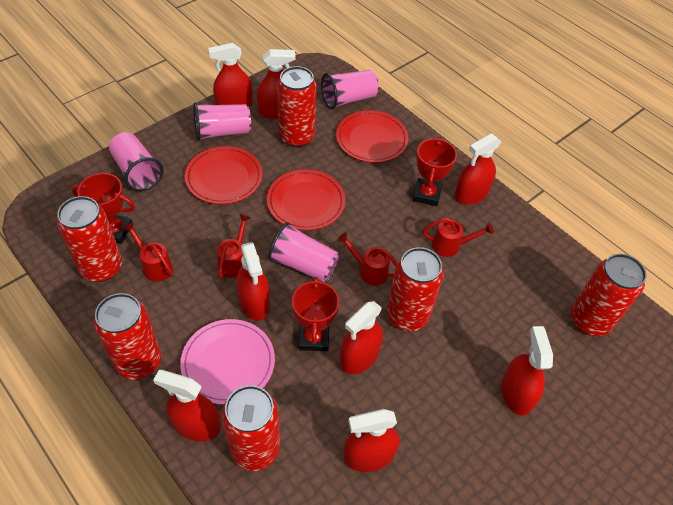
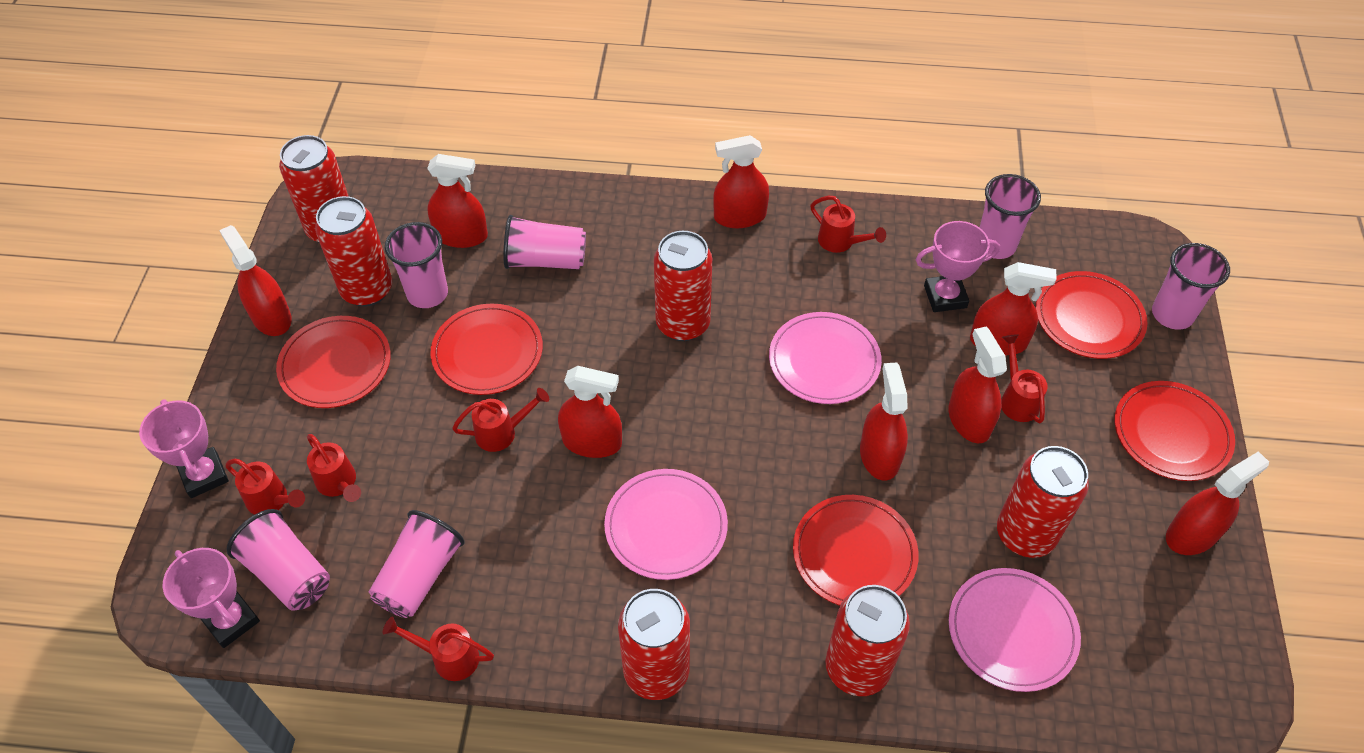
pink cup: 4 -> 6
pink plate: 1 -> 3
pink trophy: 0 -> 3
red plate: 3 -> 5
red trophy: 3 -> 0
red watering can: 4 -> 6

